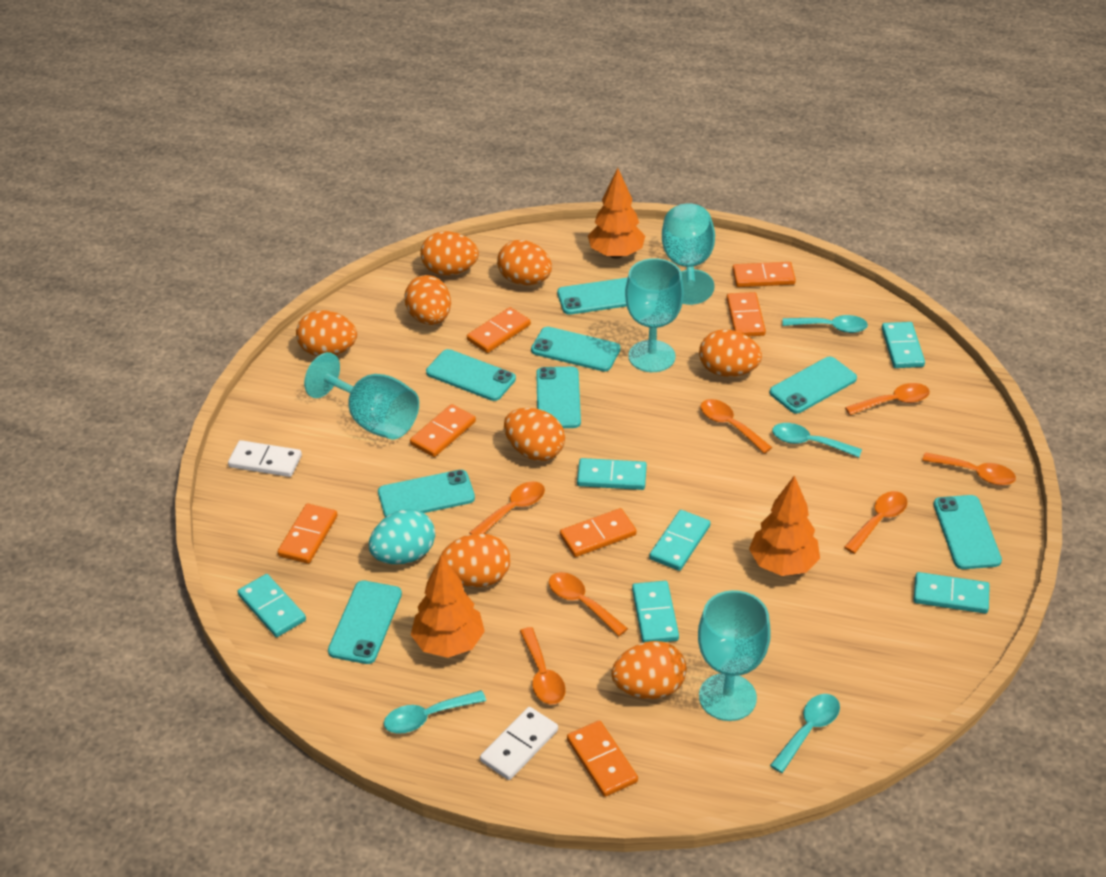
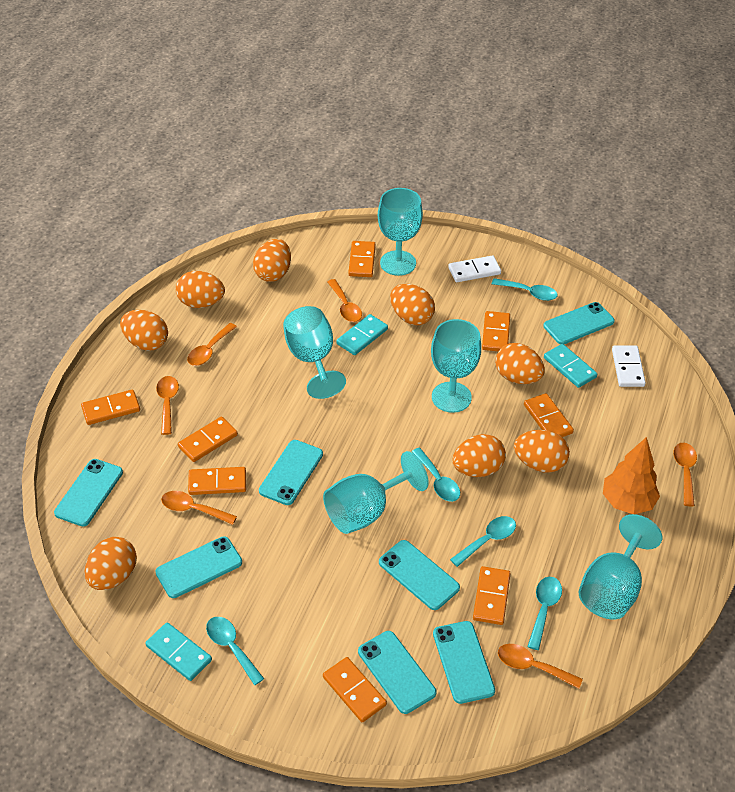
orange domino: 7 -> 8
orange spoon: 7 -> 6
orange tree: 3 -> 1
turquoise domino: 6 -> 3
turquoise egg: 1 -> 0
turquoise goblet: 4 -> 5
turquoise phone: 8 -> 7
turquoise spoon: 4 -> 5

